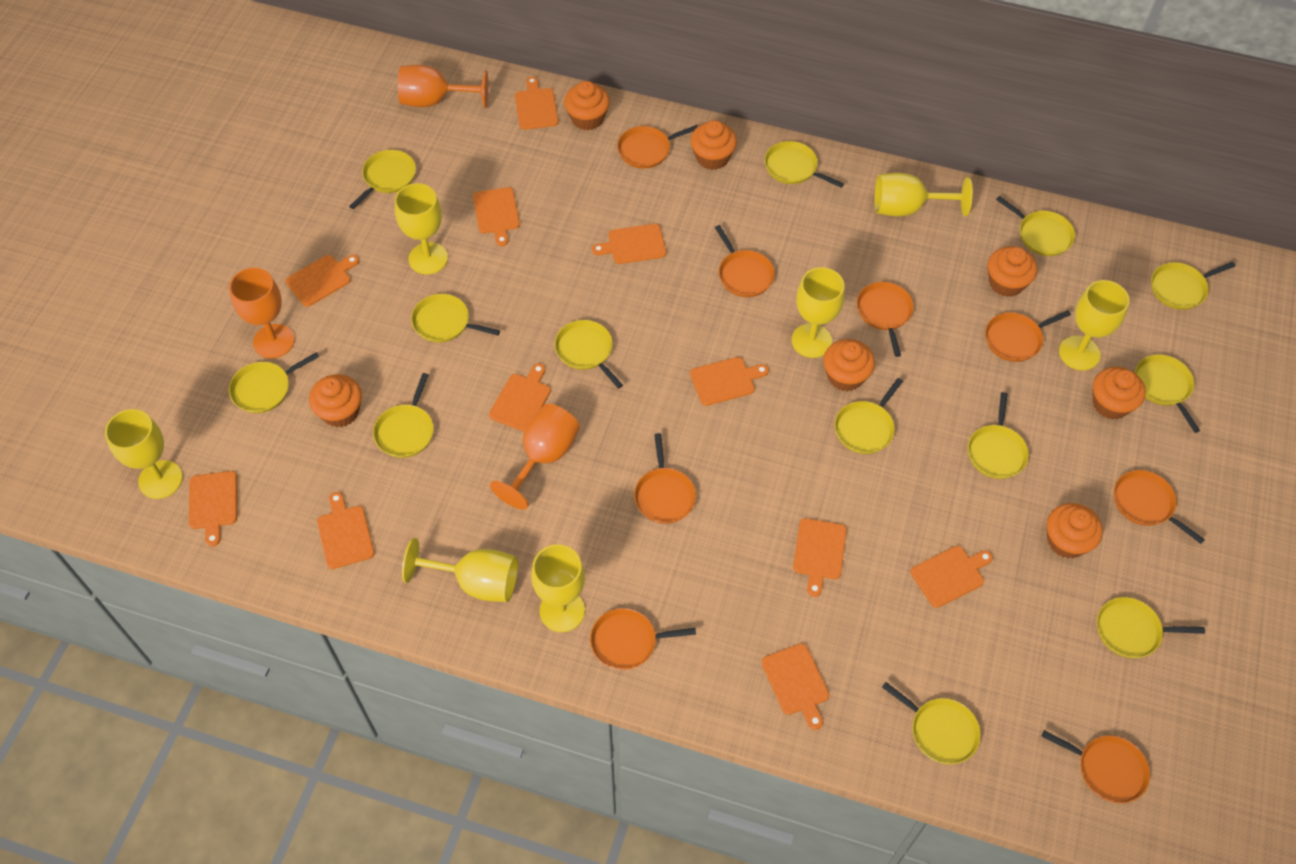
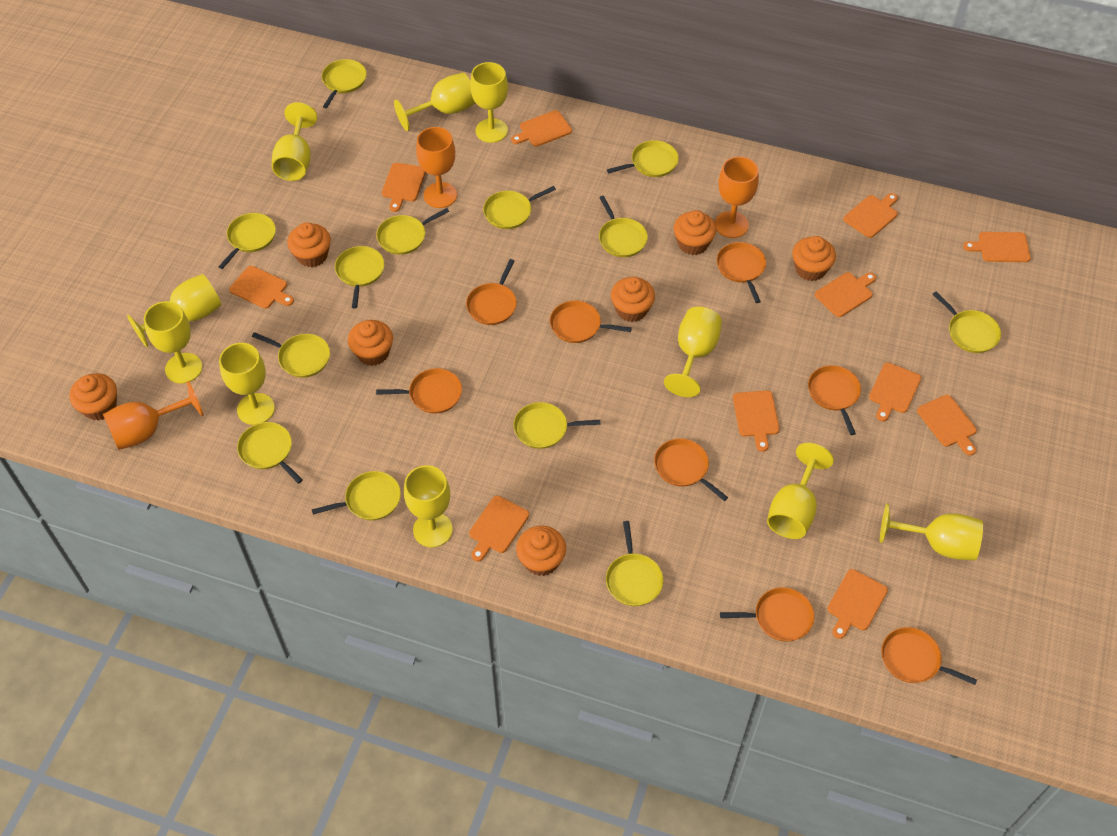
yellow goblet: 7 -> 10

